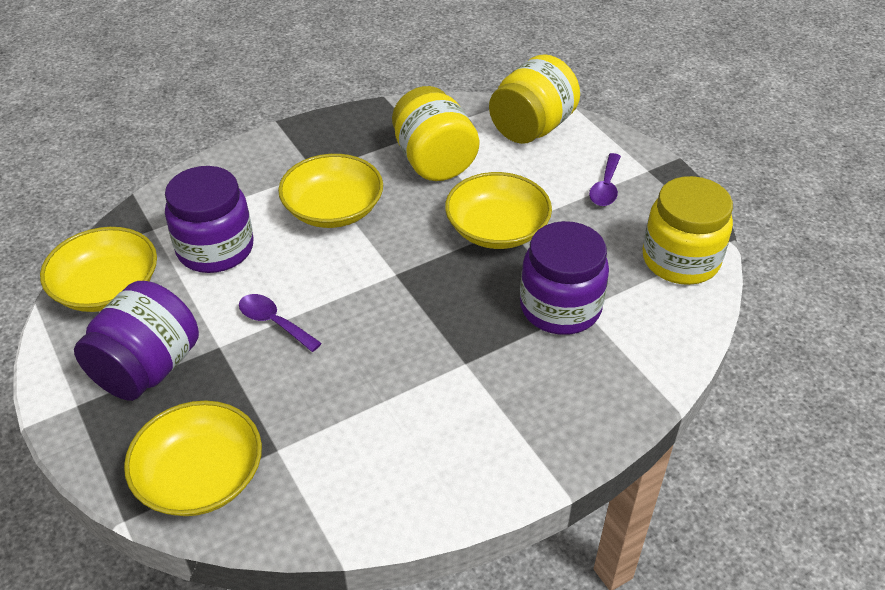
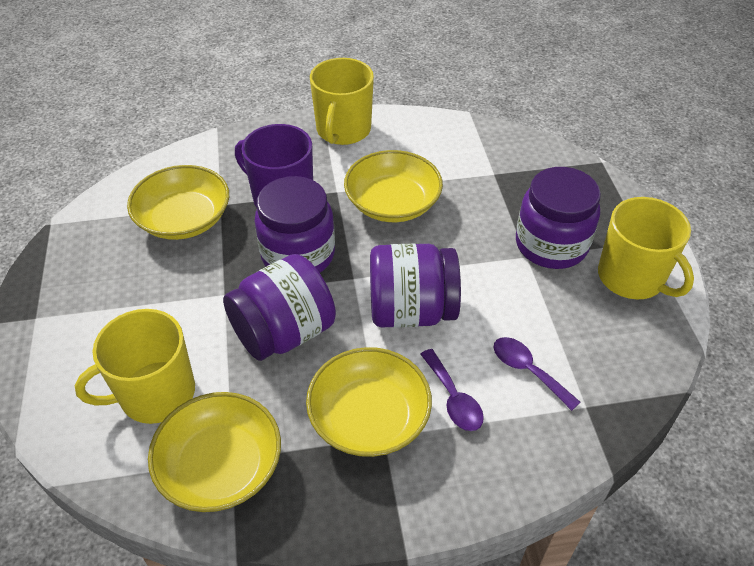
purple jar: 3 -> 4
purple mug: 0 -> 1
yellow jar: 3 -> 0
yellow mug: 0 -> 3

